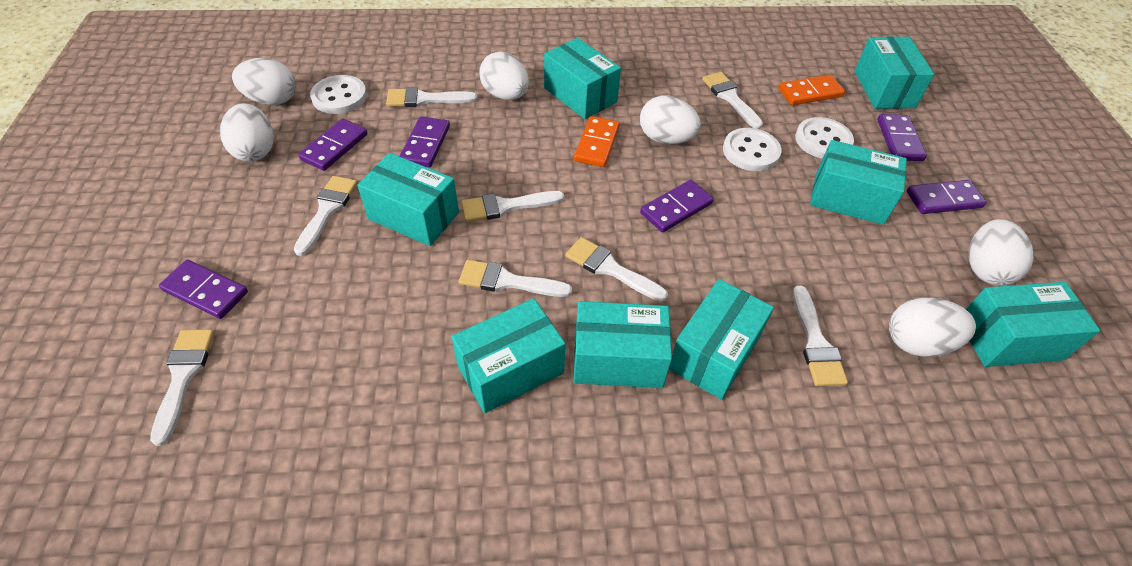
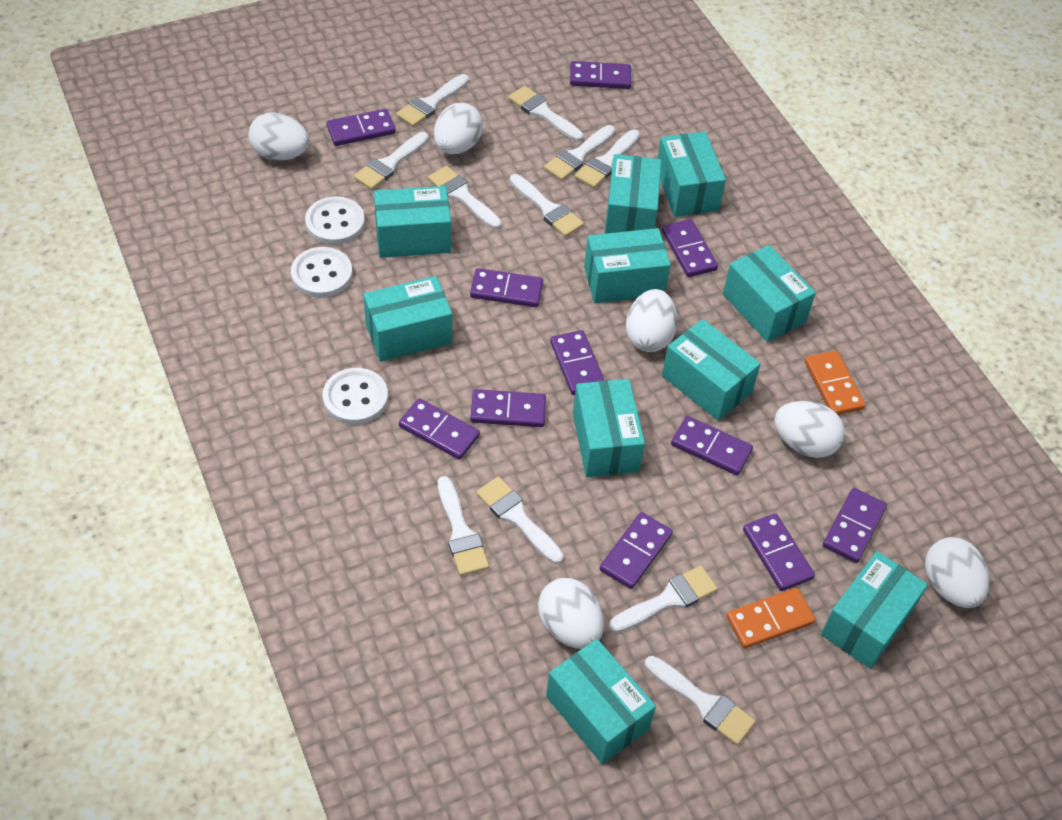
purple domino: 6 -> 11
turquoise box: 8 -> 10
white brush: 8 -> 11

